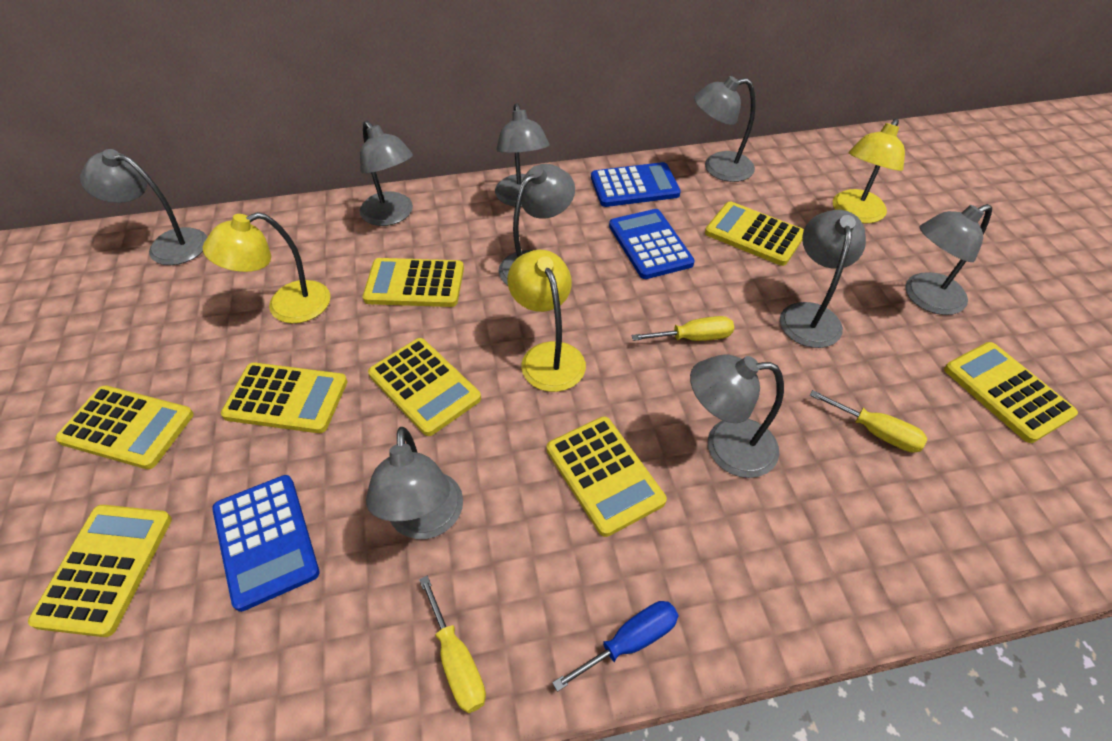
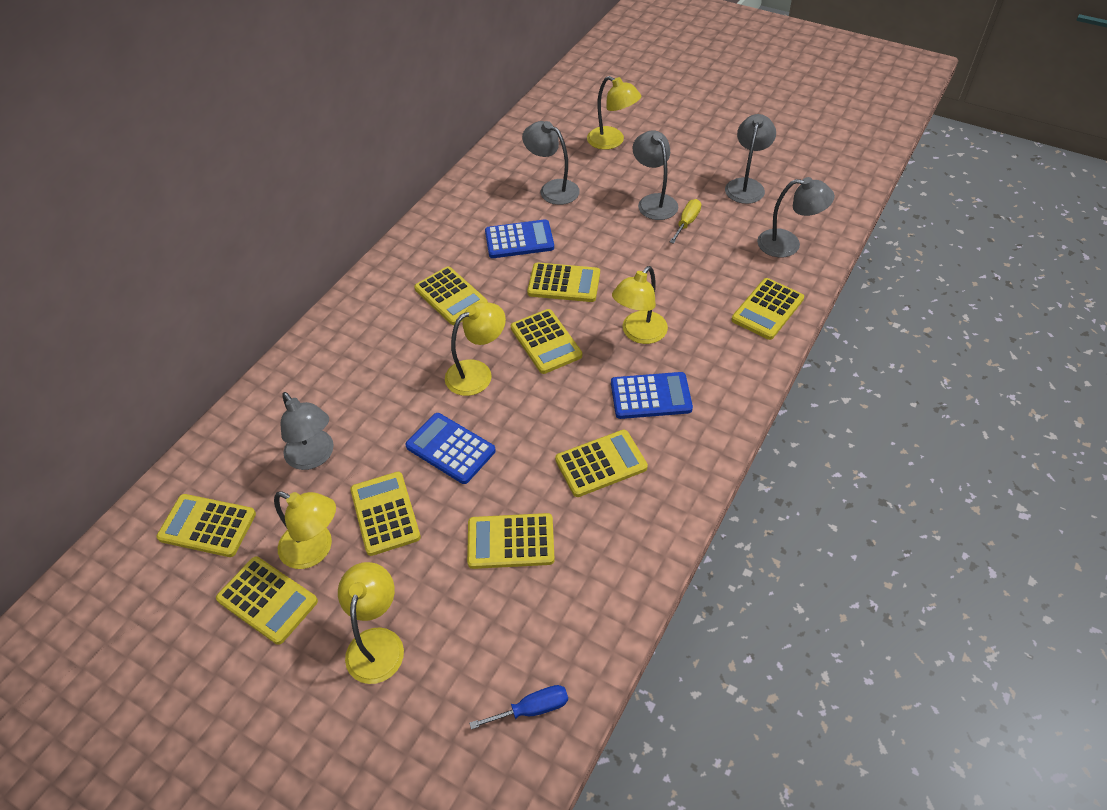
grey lamp: 9 -> 5
yellow calculator: 8 -> 9
yellow lamp: 3 -> 5
yellow screwdriver: 3 -> 1

